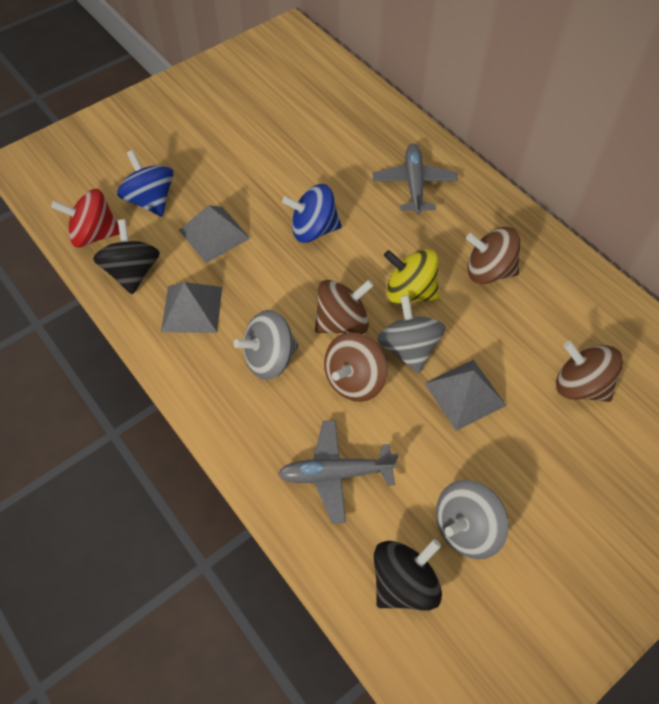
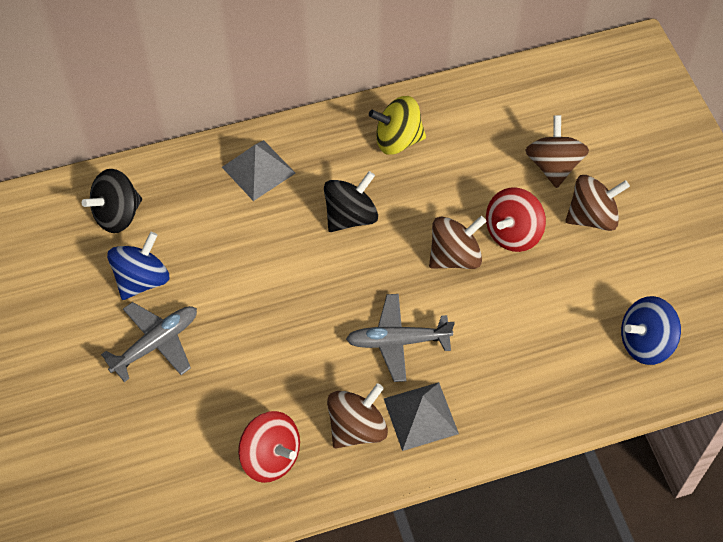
grey pyramid: 3 -> 2
grey spinning top: 3 -> 0
red spinning top: 1 -> 2

